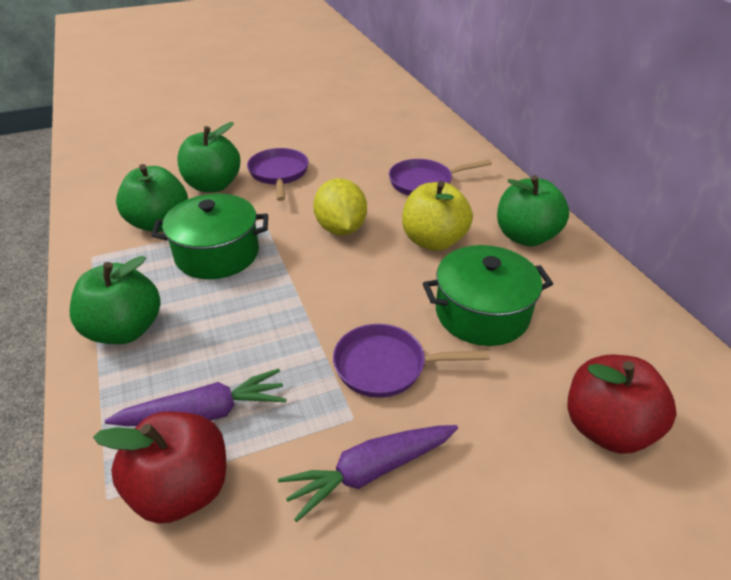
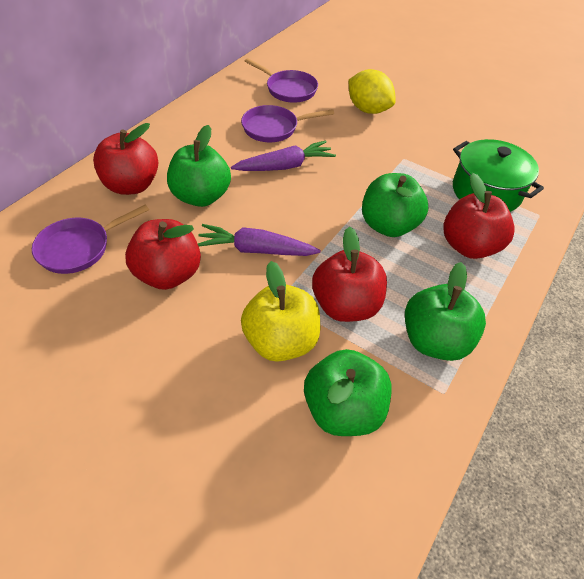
green pot: 2 -> 1
red apple: 2 -> 4

